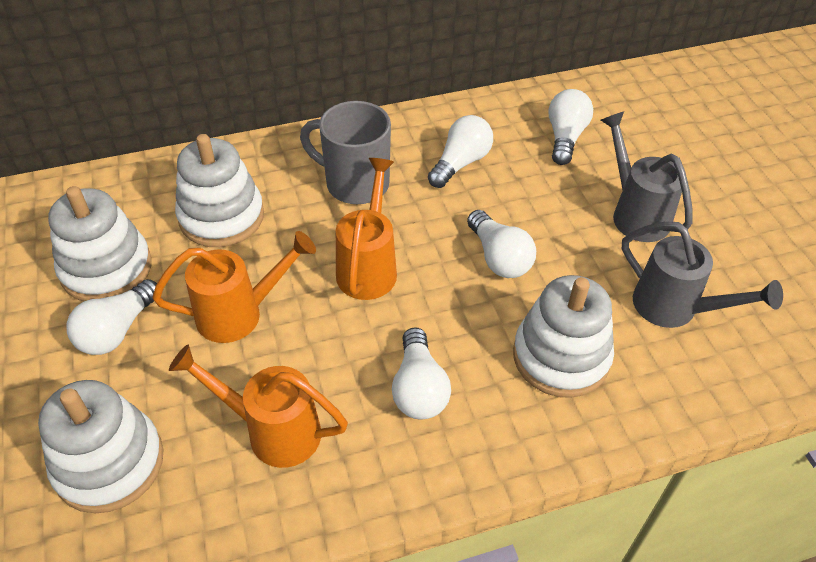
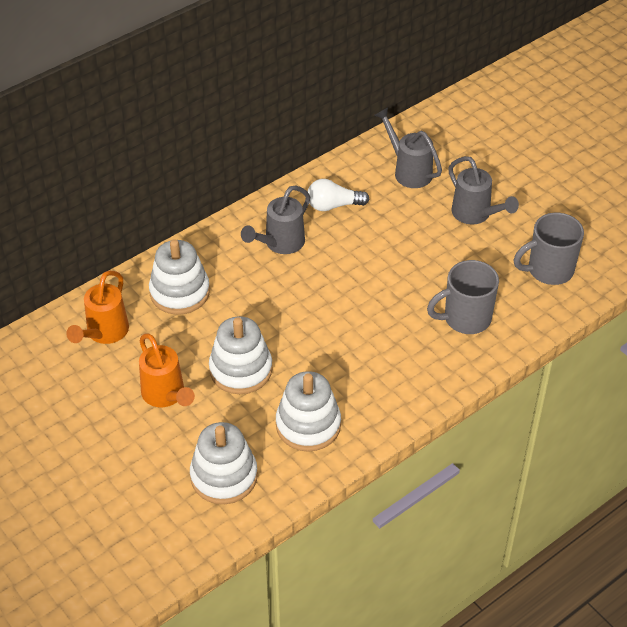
grey mug: 1 -> 2
grey watering can: 2 -> 3
orange watering can: 3 -> 2
white light bulb: 5 -> 1

